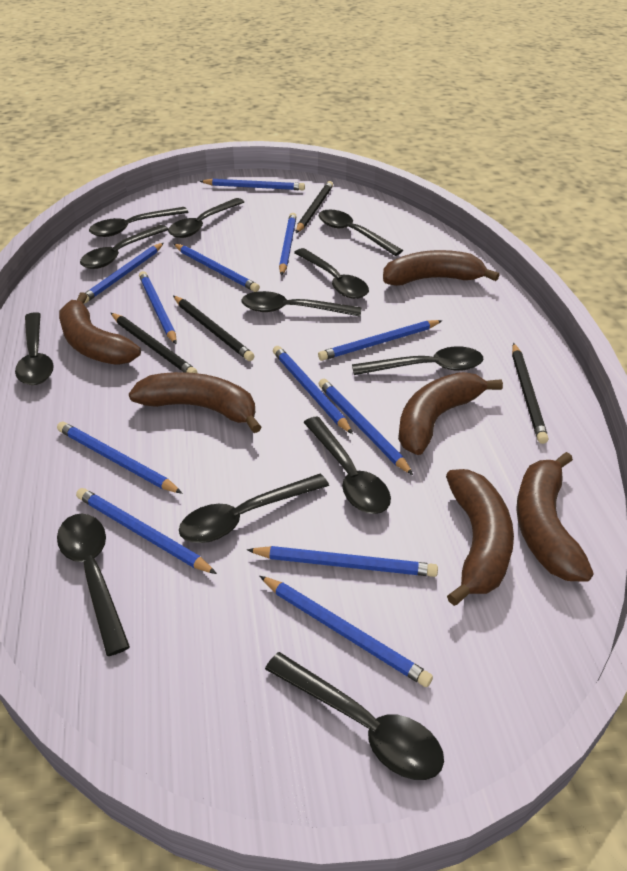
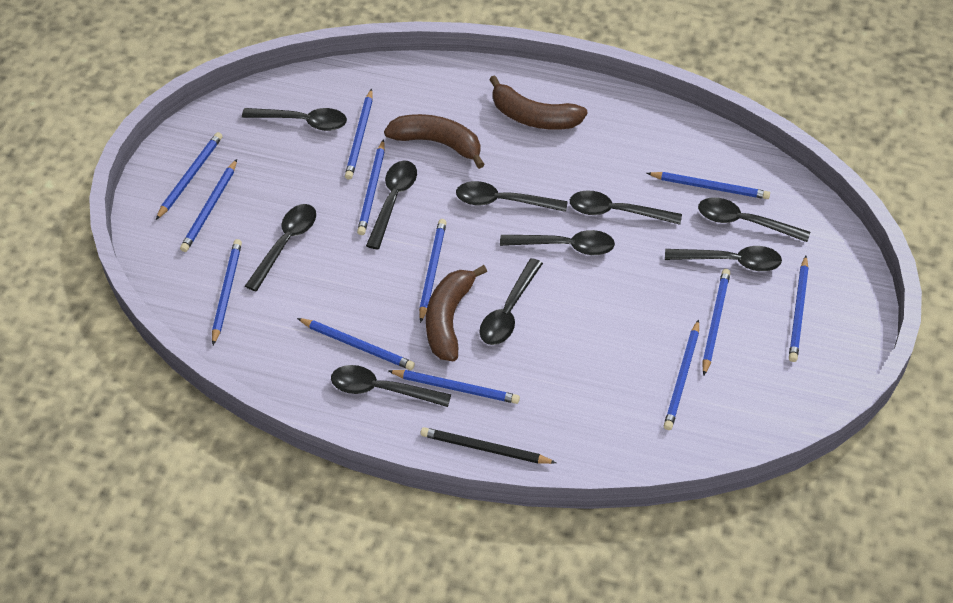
black pencil: 4 -> 1
black spoon: 12 -> 10
brown banana: 6 -> 3

